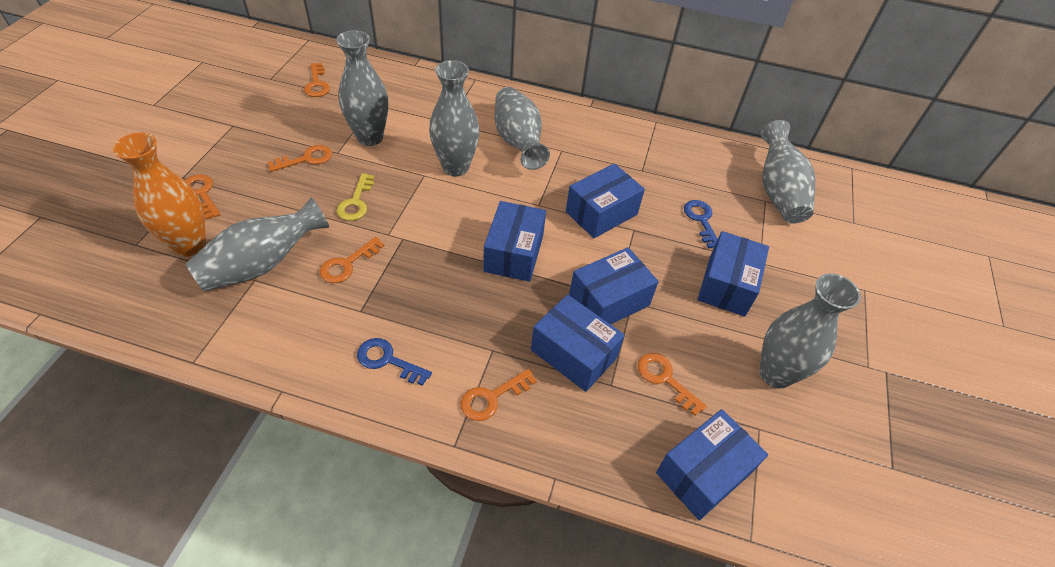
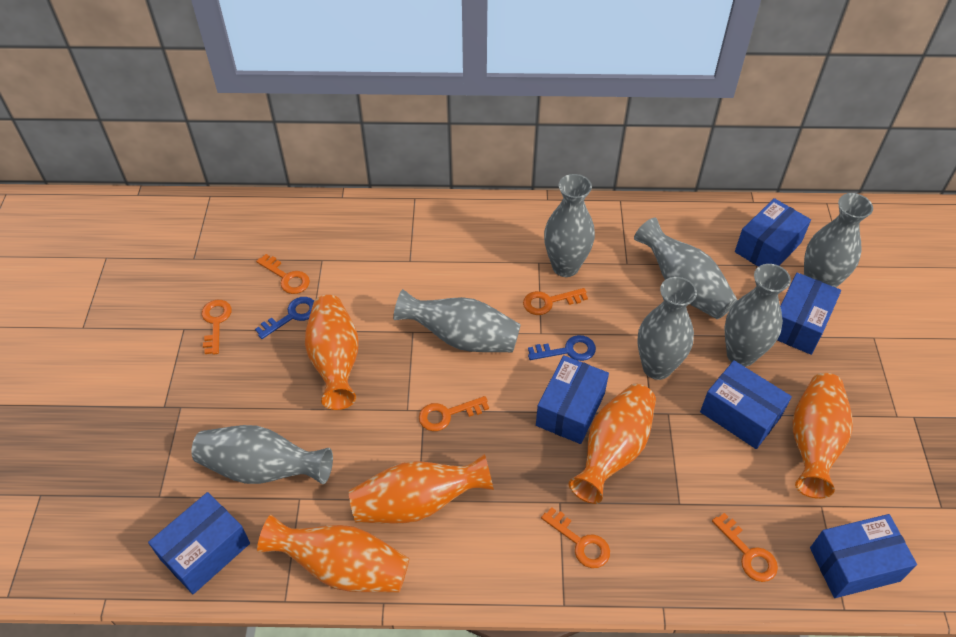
grey vase: 6 -> 7
orange vase: 1 -> 5
yellow key: 1 -> 0

